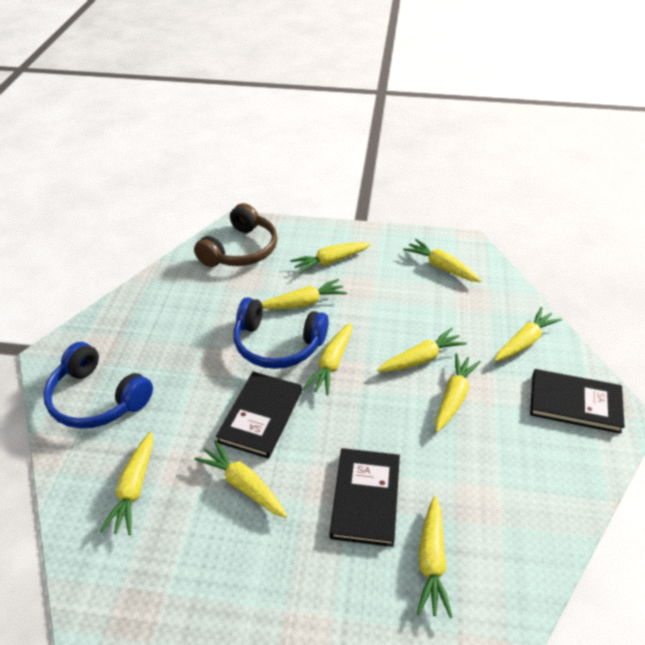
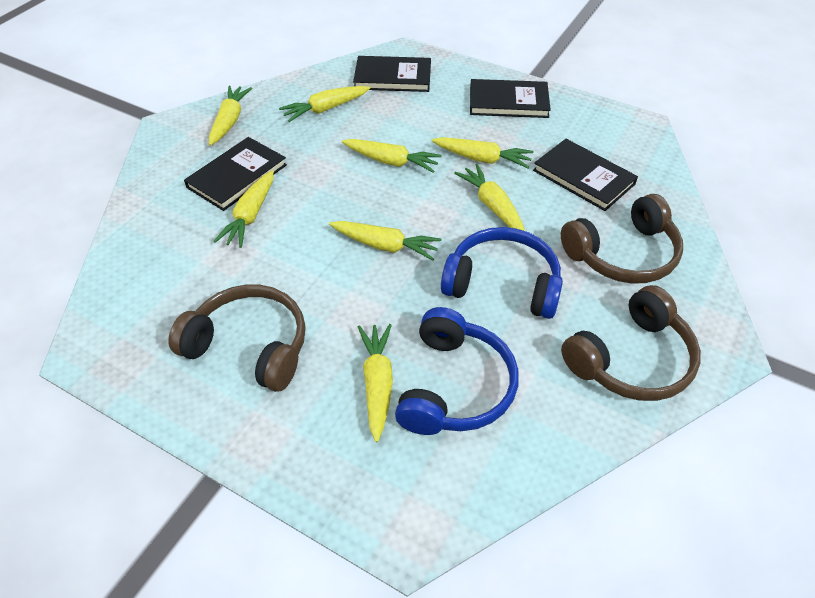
black book: 3 -> 4
brown headphones: 1 -> 3
yellow carrot: 10 -> 8

